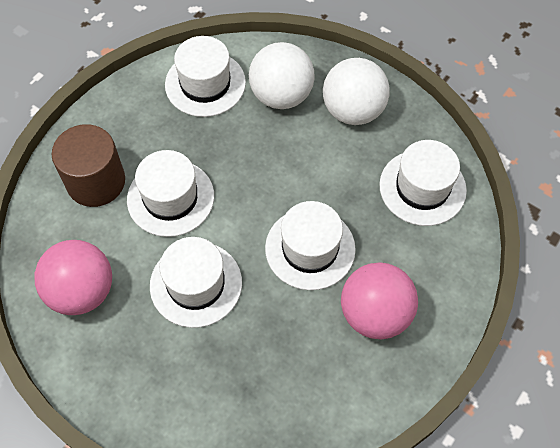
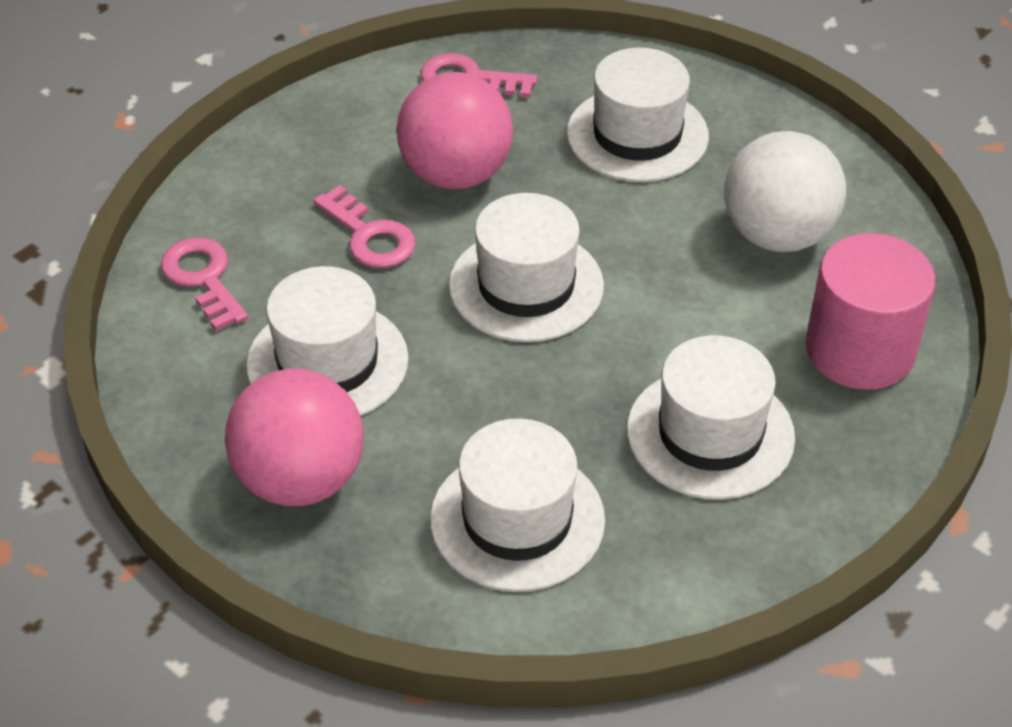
brown cylinder: 1 -> 0
pink cylinder: 0 -> 1
pink key: 0 -> 3
white ball: 2 -> 1

